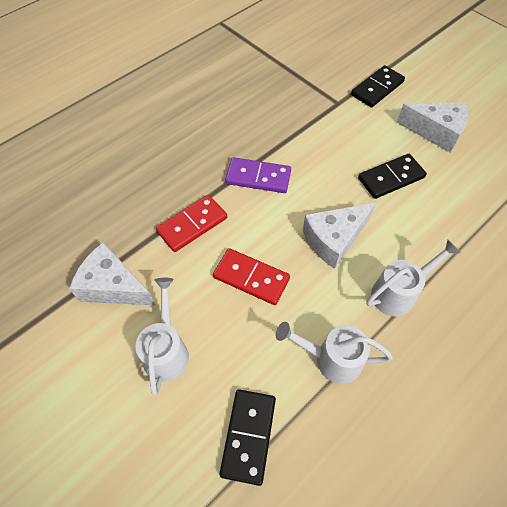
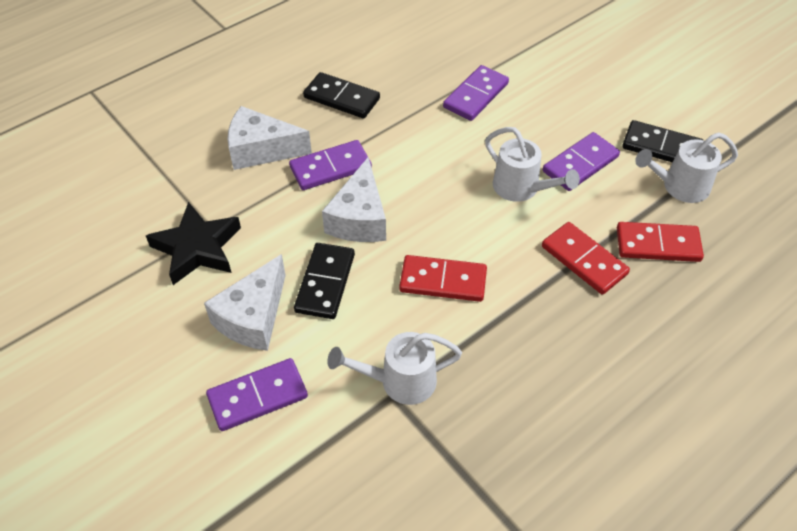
black star: 0 -> 1
purple domino: 1 -> 4
red domino: 2 -> 3

